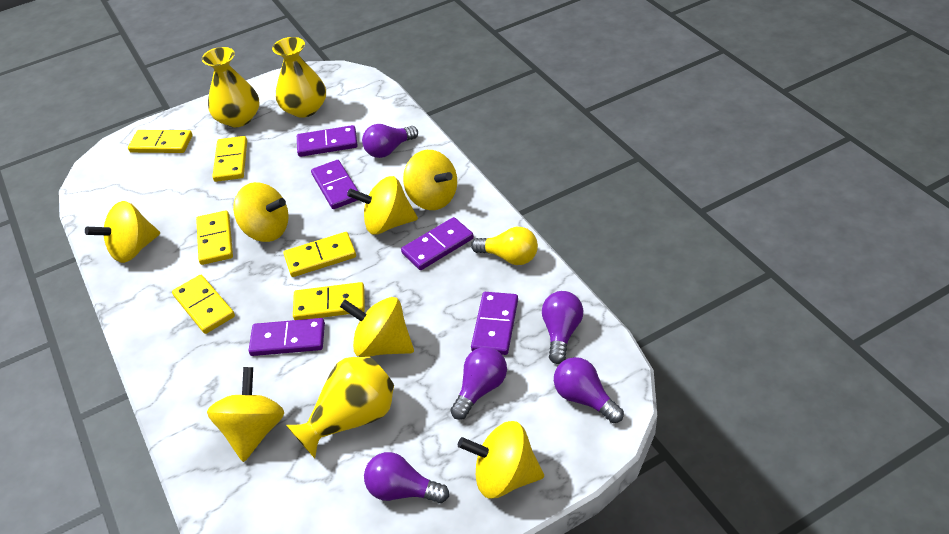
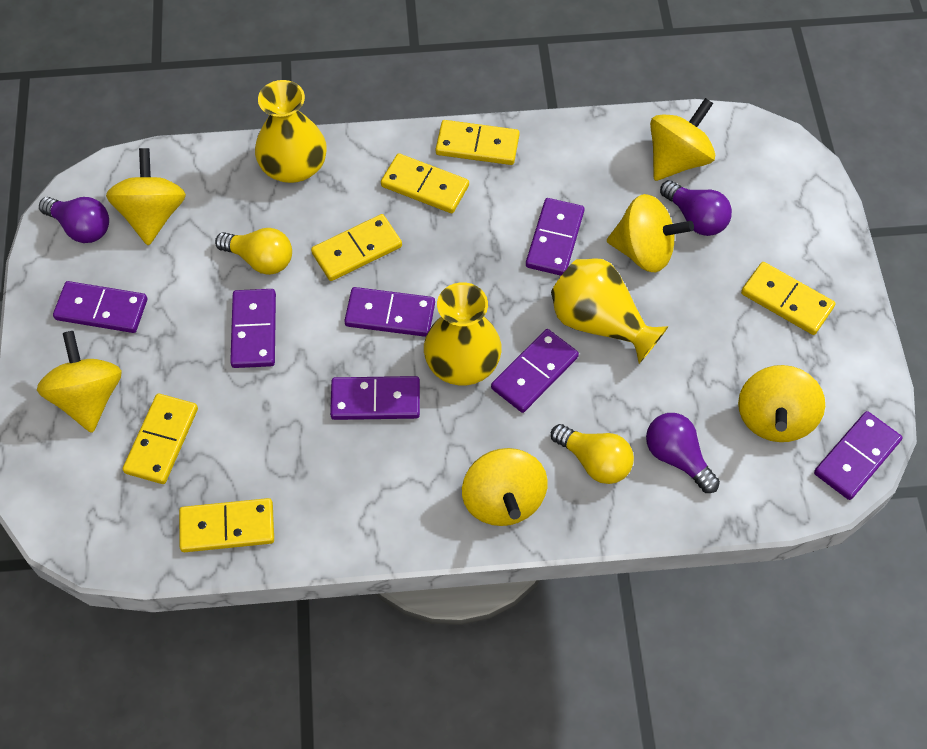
purple domino: 5 -> 7
purple light bulb: 5 -> 3
yellow light bulb: 1 -> 2
yellow spinning top: 7 -> 6

